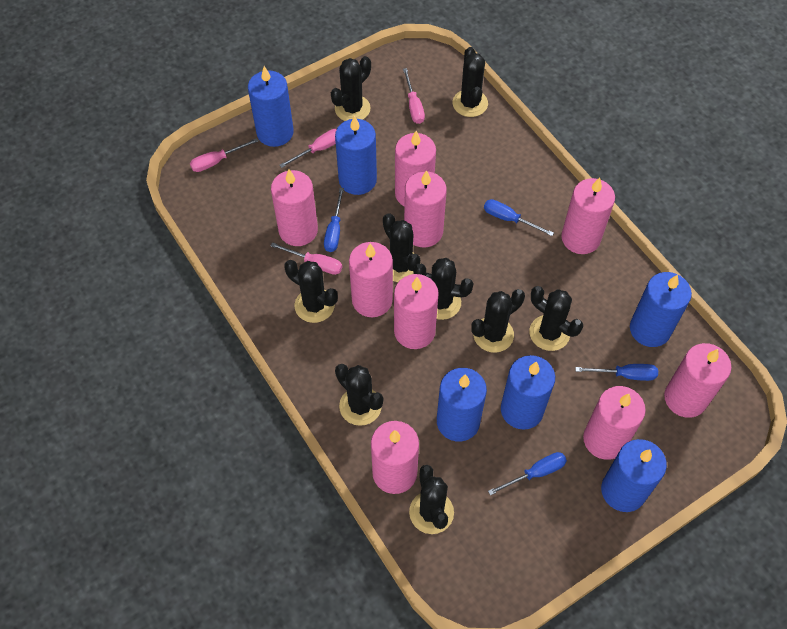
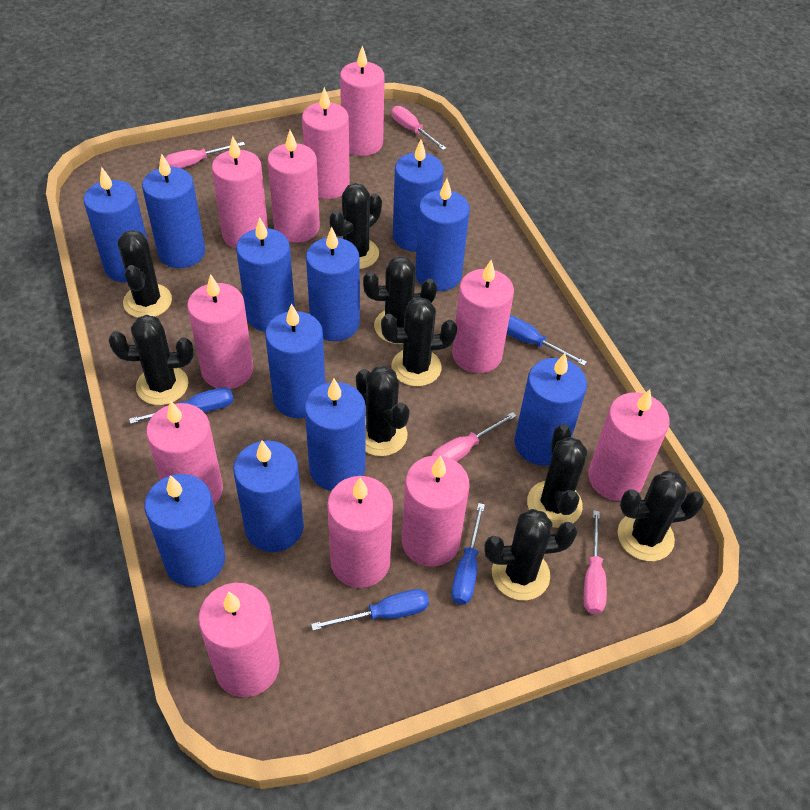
blue candle: 6 -> 11
pink candle: 9 -> 11

